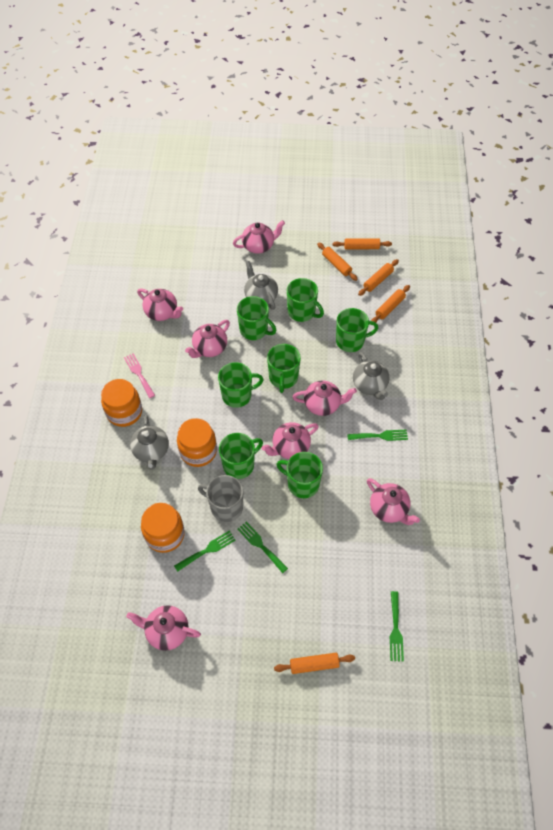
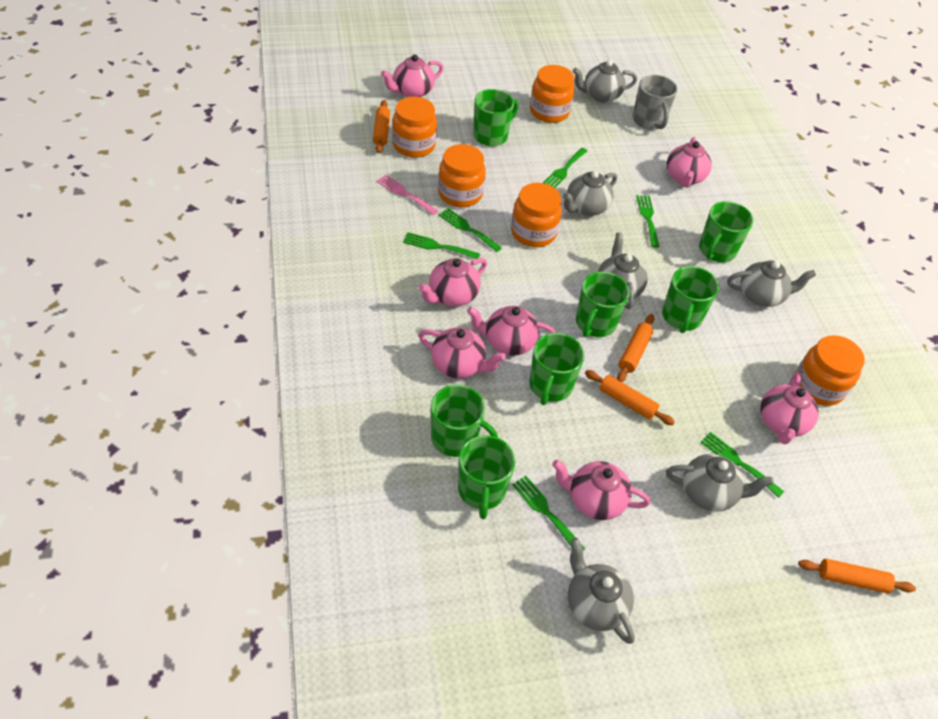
green fork: 4 -> 6
grey teapot: 3 -> 6
orange jar: 3 -> 5
orange rolling pin: 5 -> 4

